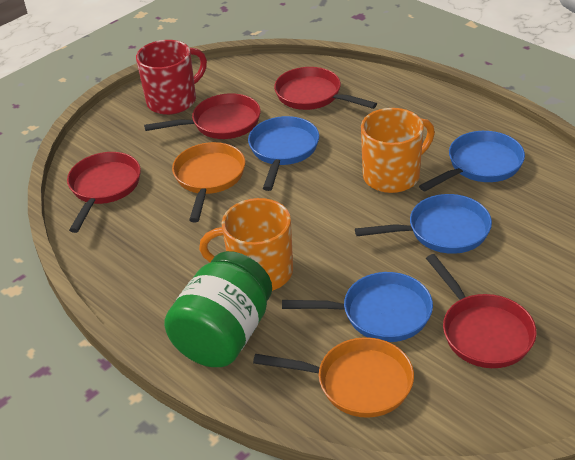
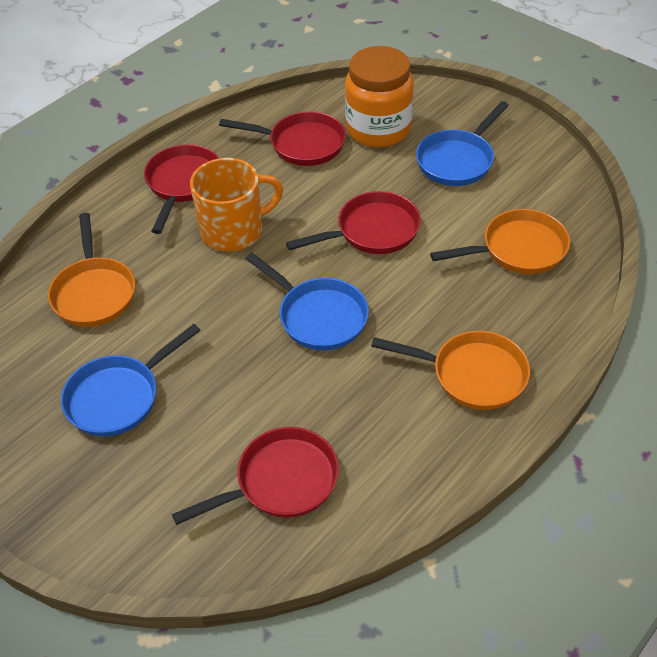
blue pan: 4 -> 3
green jar: 1 -> 0
orange jar: 0 -> 1
orange mug: 2 -> 1
orange pan: 2 -> 3
red mug: 1 -> 0

